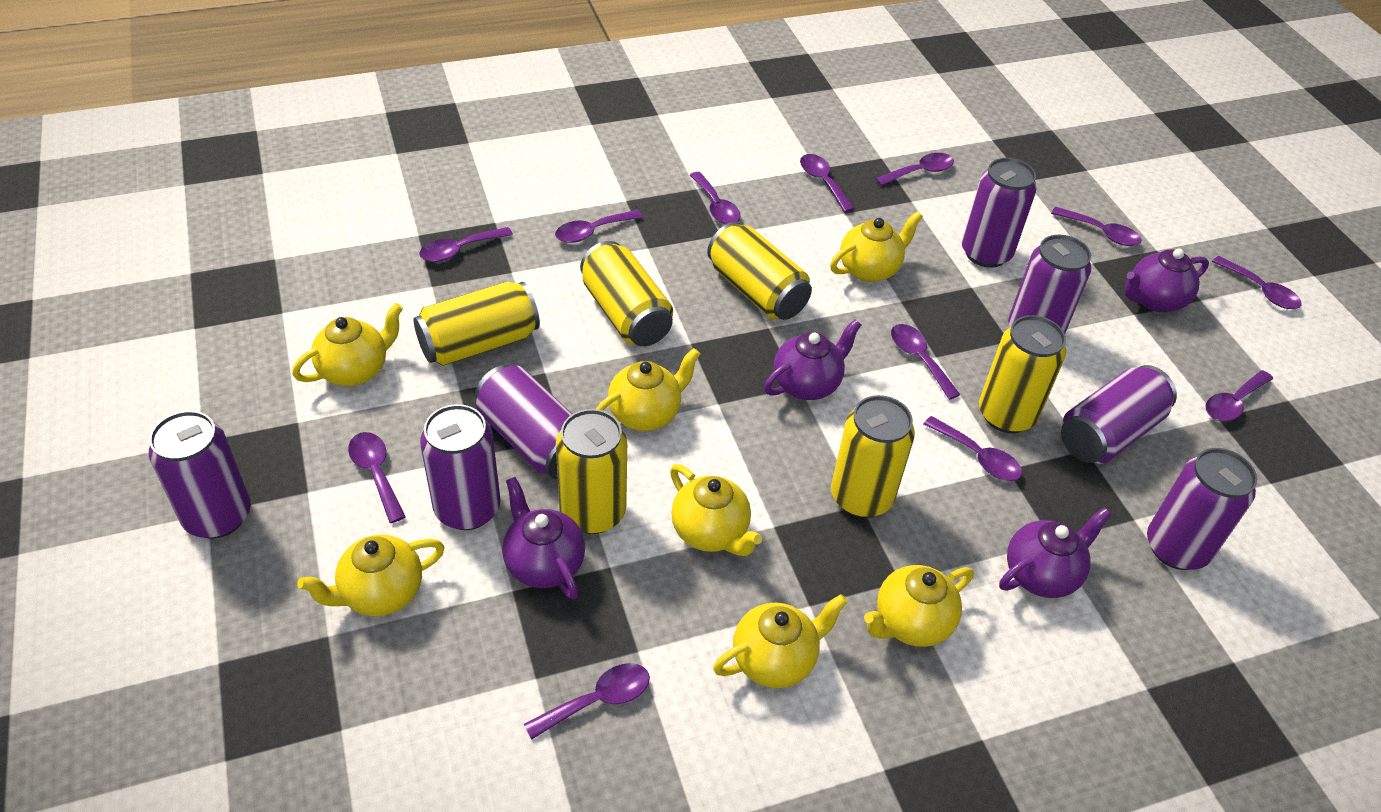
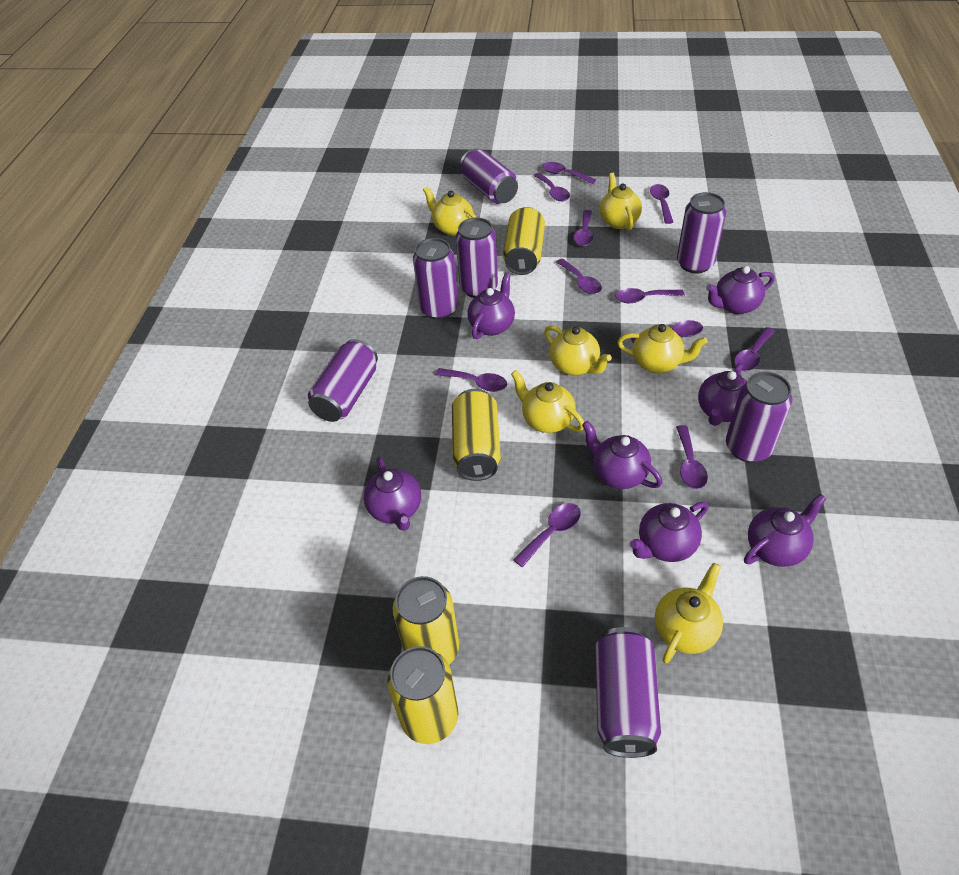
purple spoon: 12 -> 11
purple teapot: 4 -> 7
yellow can: 6 -> 4
yellow teapot: 7 -> 6

